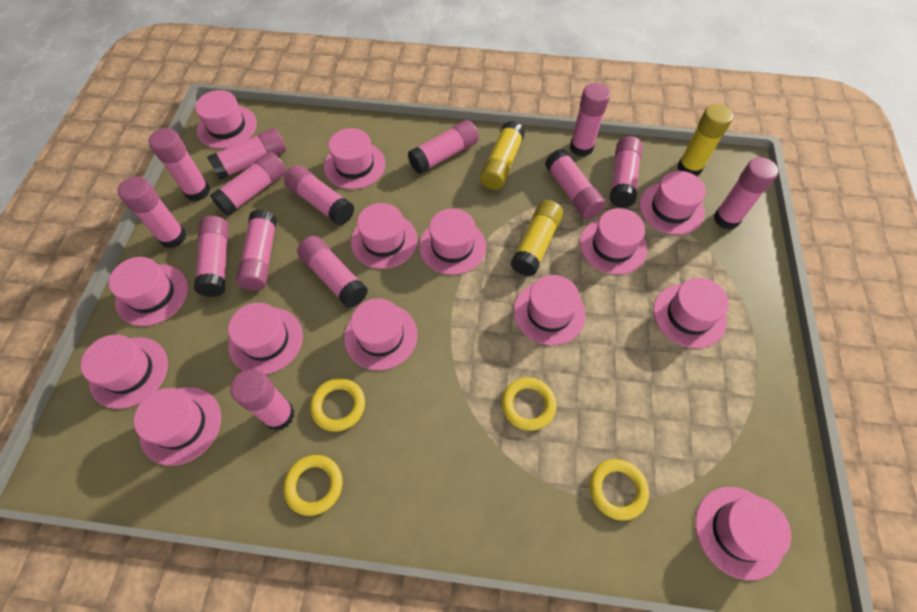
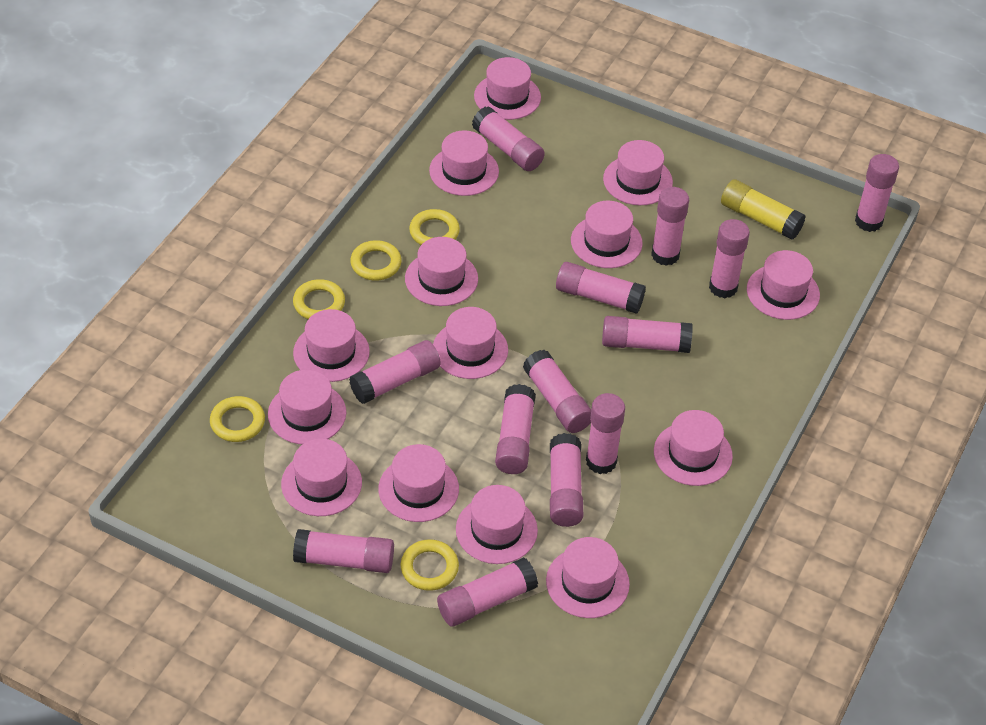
pink glue stick: 14 -> 13
yellow glue stick: 3 -> 1
yellow ring: 4 -> 5

